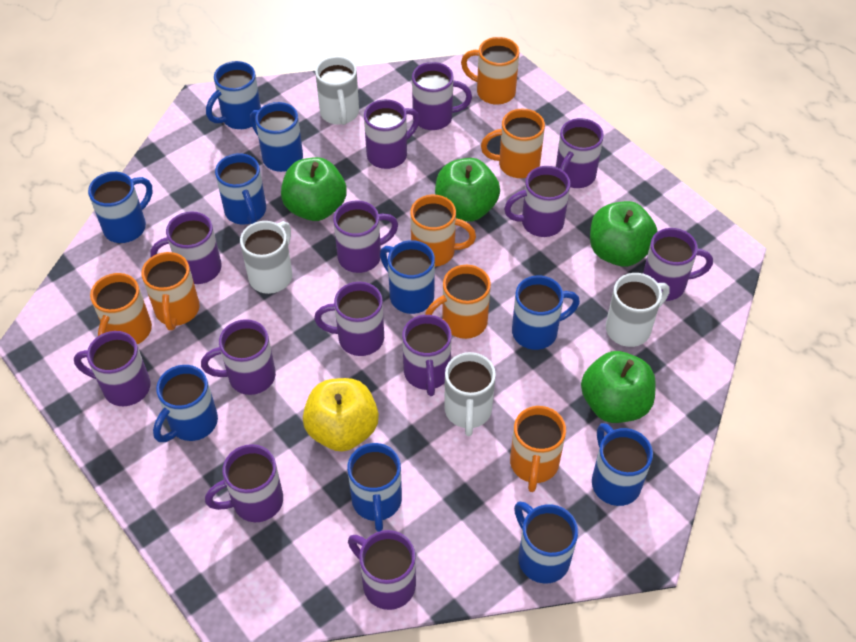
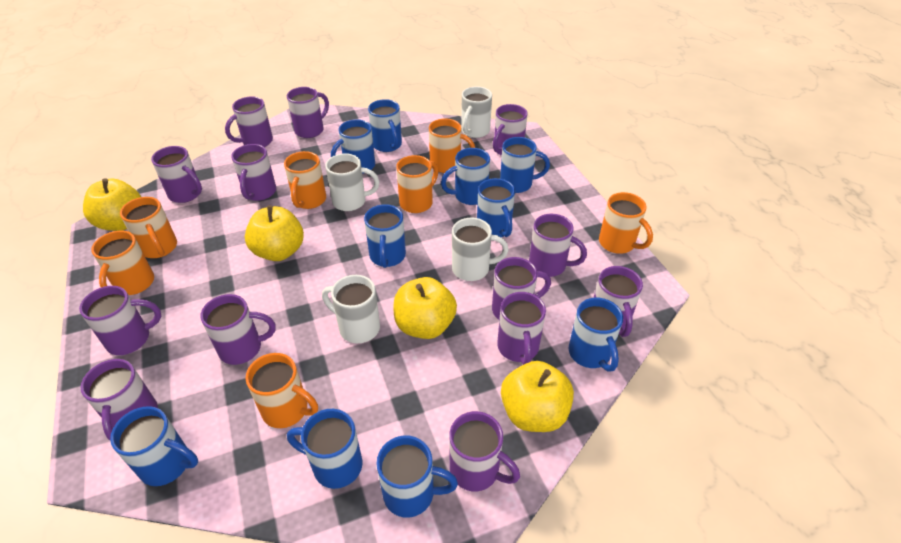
green apple: 4 -> 0
yellow apple: 1 -> 4

